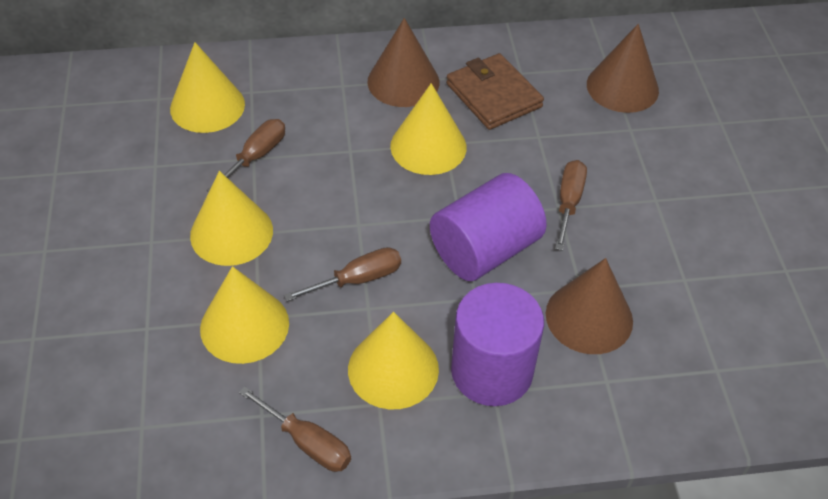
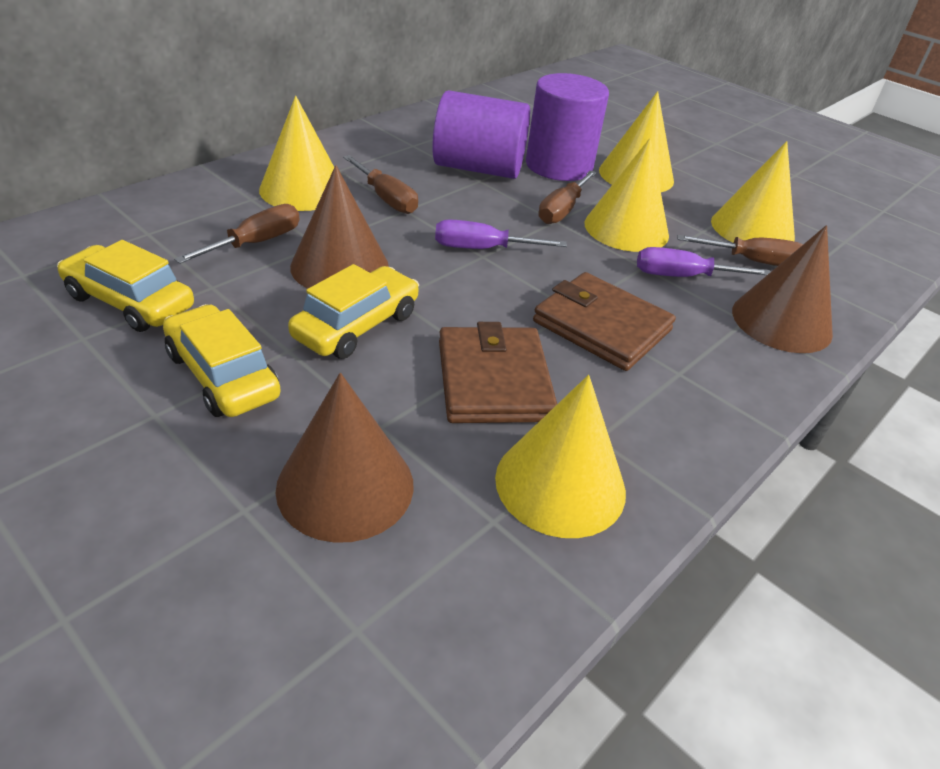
brown wallet: 1 -> 2
purple screwdriver: 0 -> 2
yellow car: 0 -> 3

